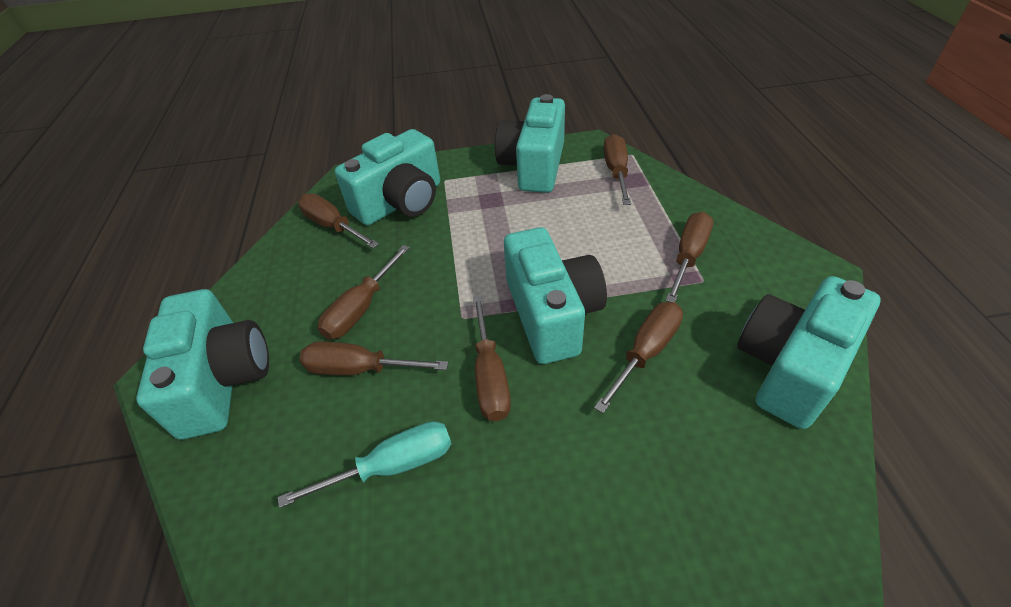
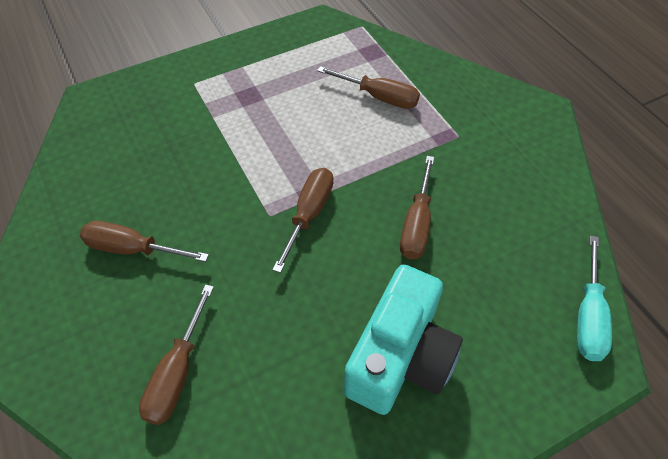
brown screwdriver: 7 -> 5
turquoise camera: 5 -> 1

